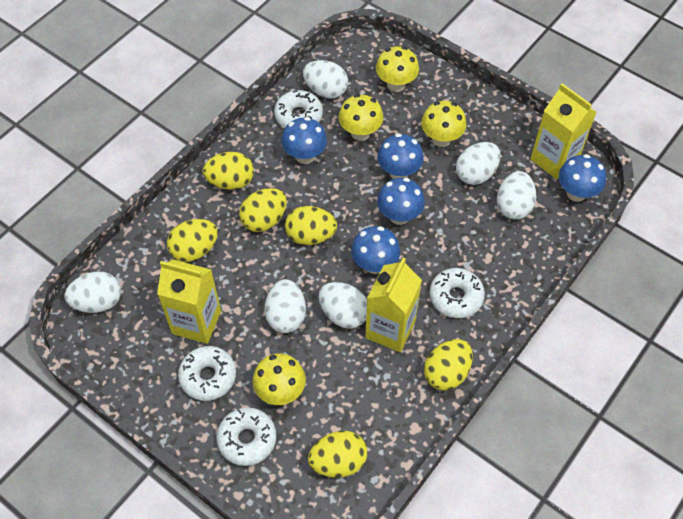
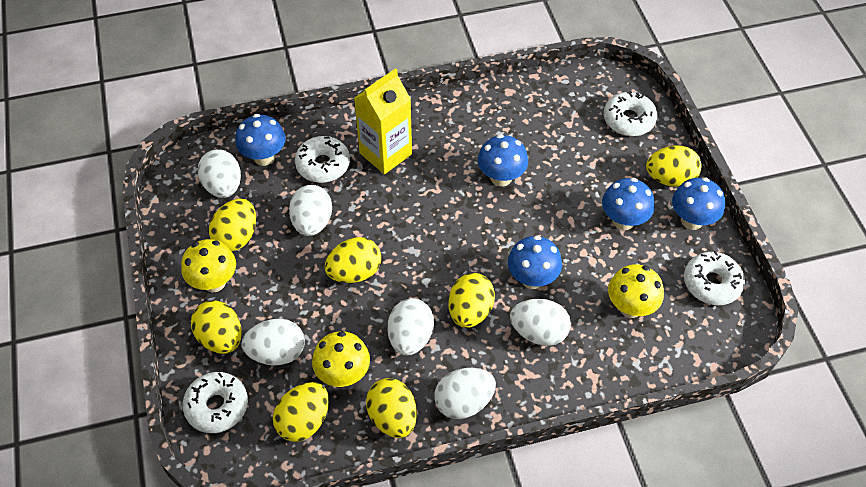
yellow carton: 3 -> 1
yellow egg: 6 -> 7
yellow mushroom: 4 -> 3

